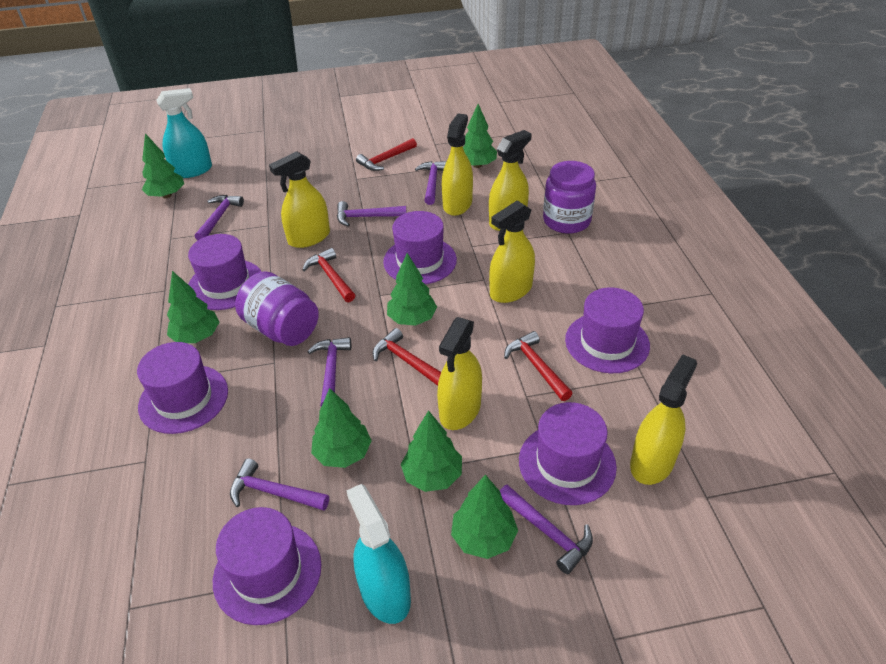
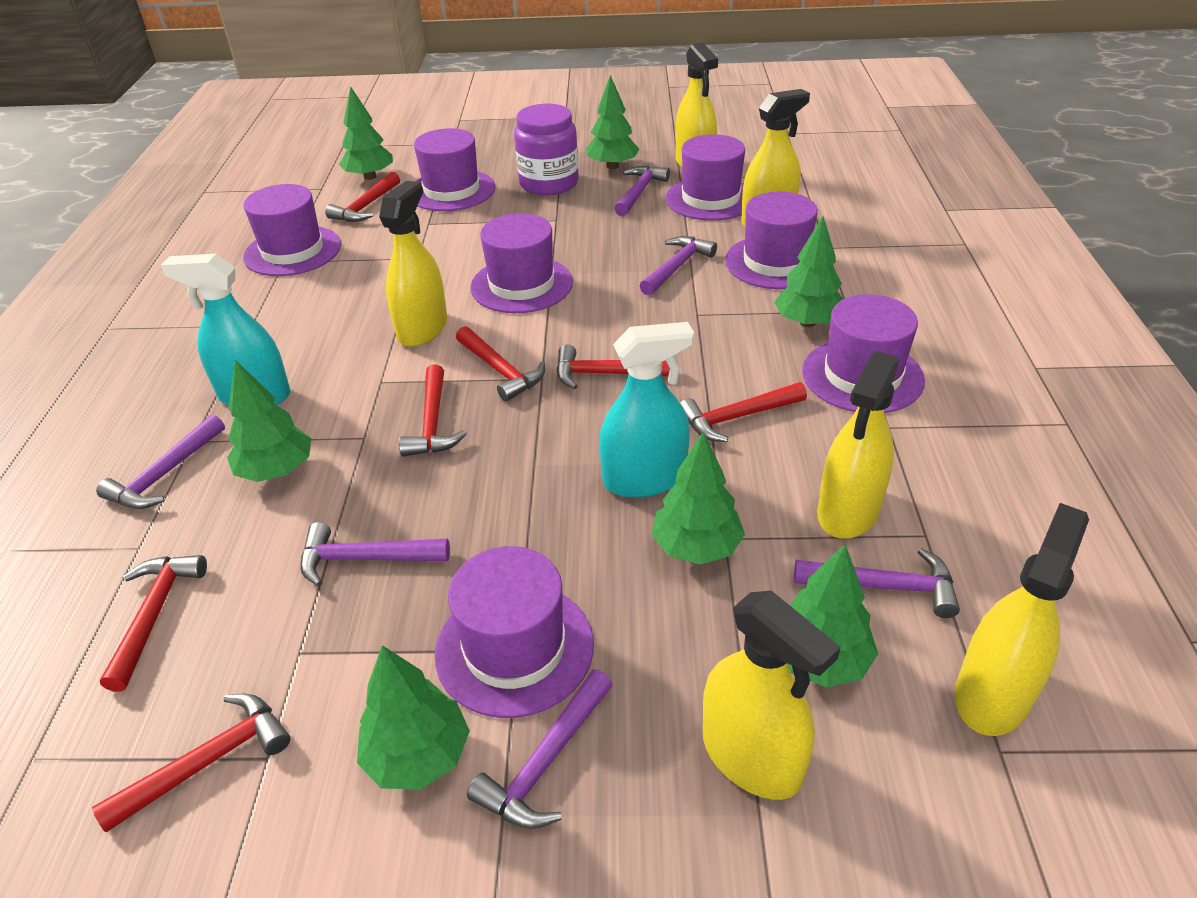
purple hat: 6 -> 7
purple jar: 2 -> 1
red hammer: 4 -> 7

